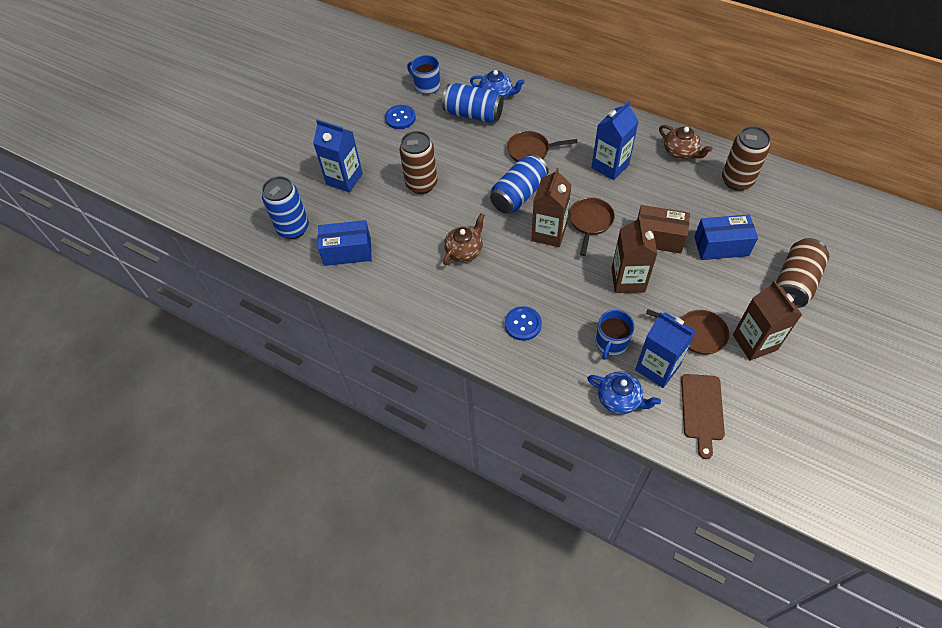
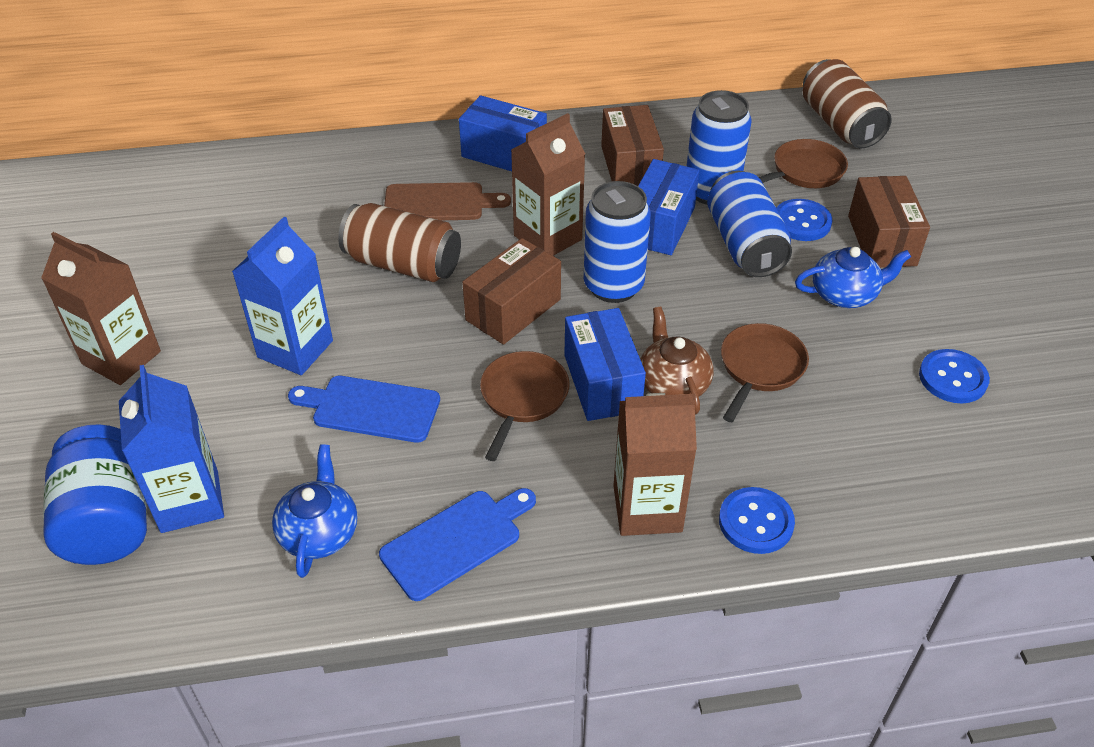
blue box: 2 -> 3
blue button: 2 -> 3
blue carton: 3 -> 2
blue cutting board: 0 -> 2
blue jar: 0 -> 1
blue mug: 2 -> 0
brown box: 1 -> 3
brown can: 3 -> 2
brown teapot: 2 -> 1

